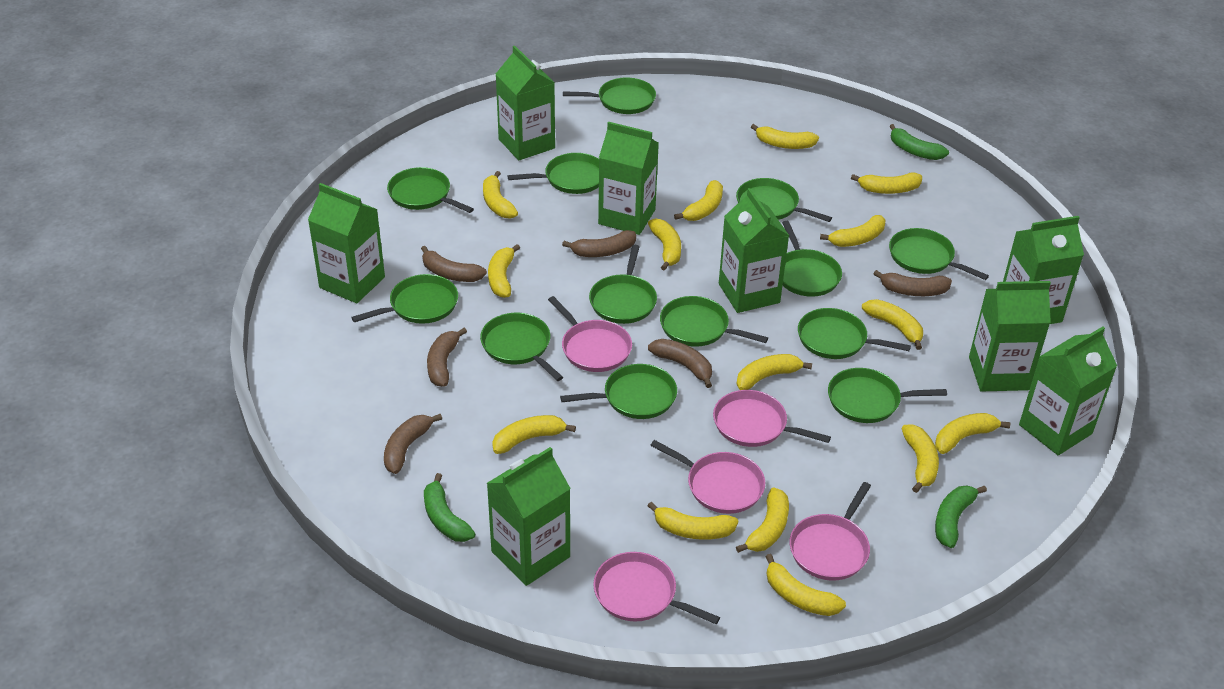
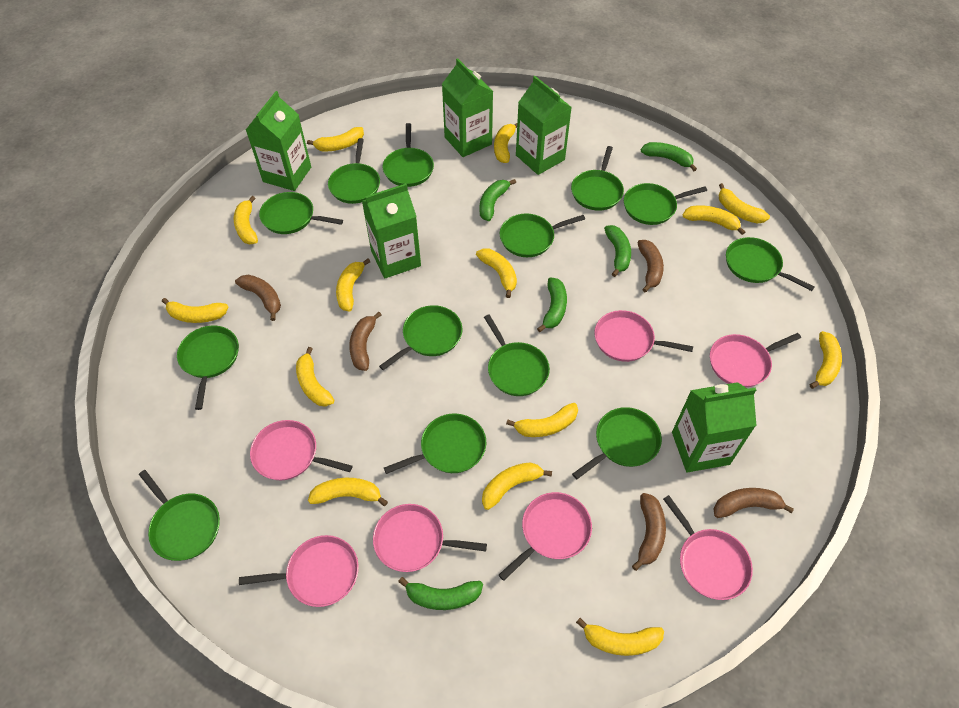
brown banana: 6 -> 5
green banana: 3 -> 5
green carton: 8 -> 5
pink pan: 5 -> 7
yellow banana: 15 -> 14

